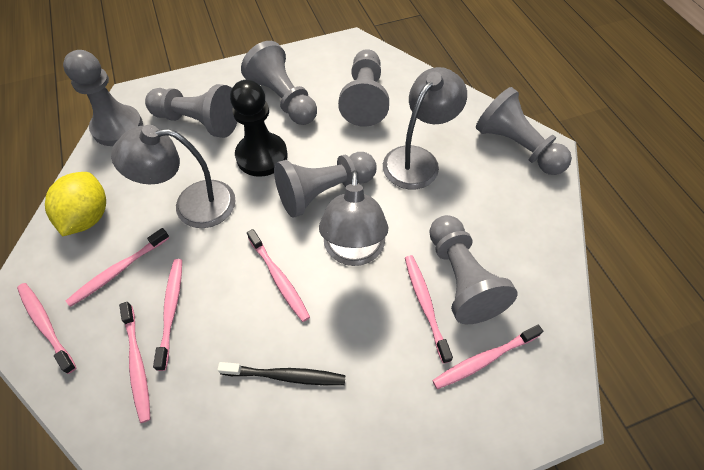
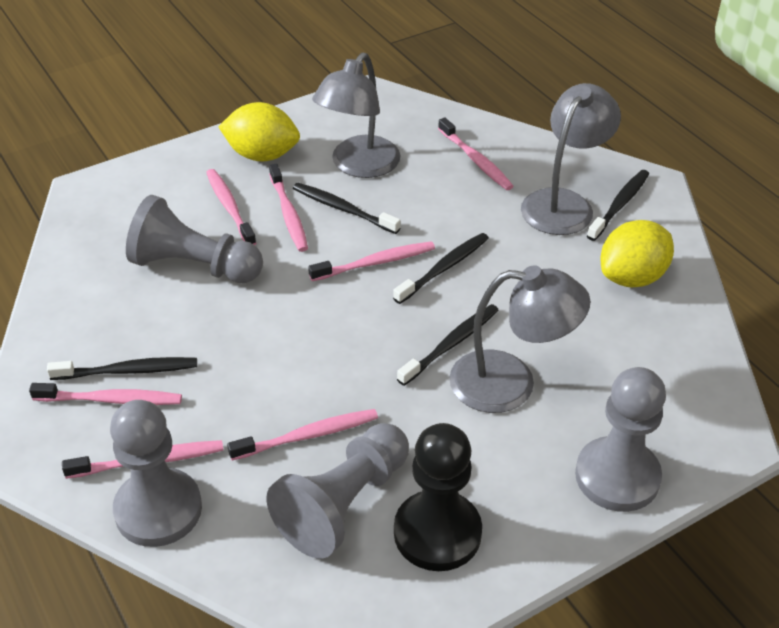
black toothbrush: 1 -> 5
grey pawn: 7 -> 4
yellow lemon: 1 -> 2

